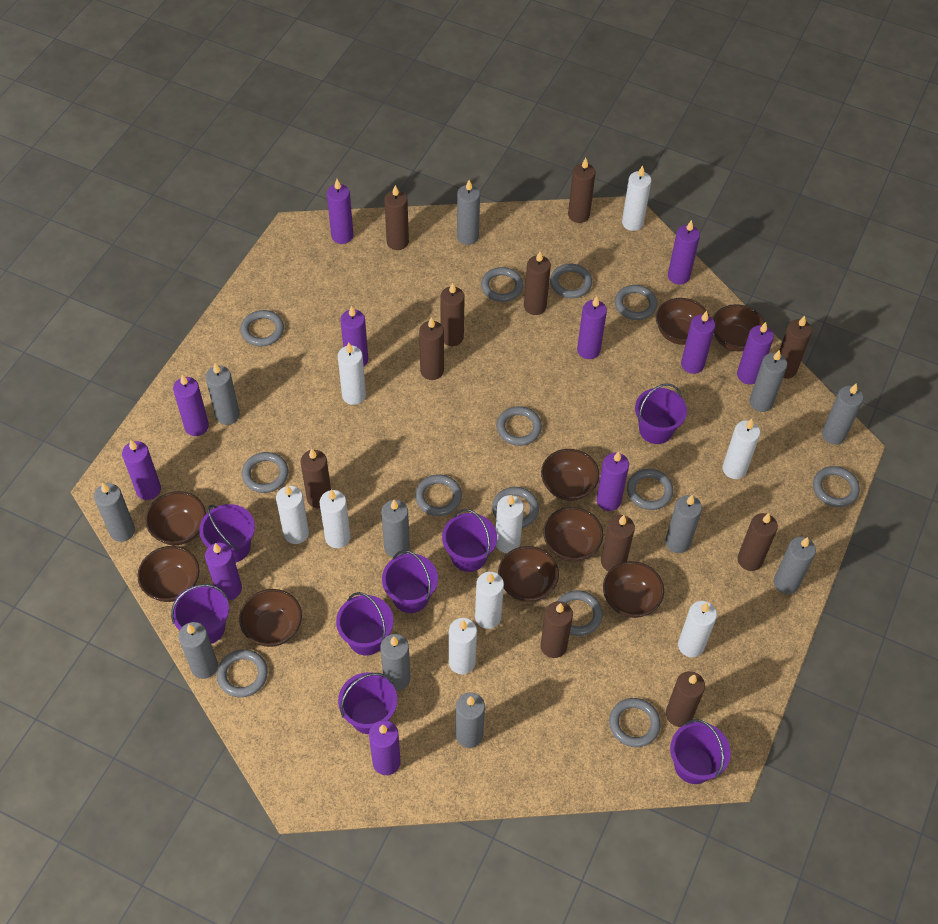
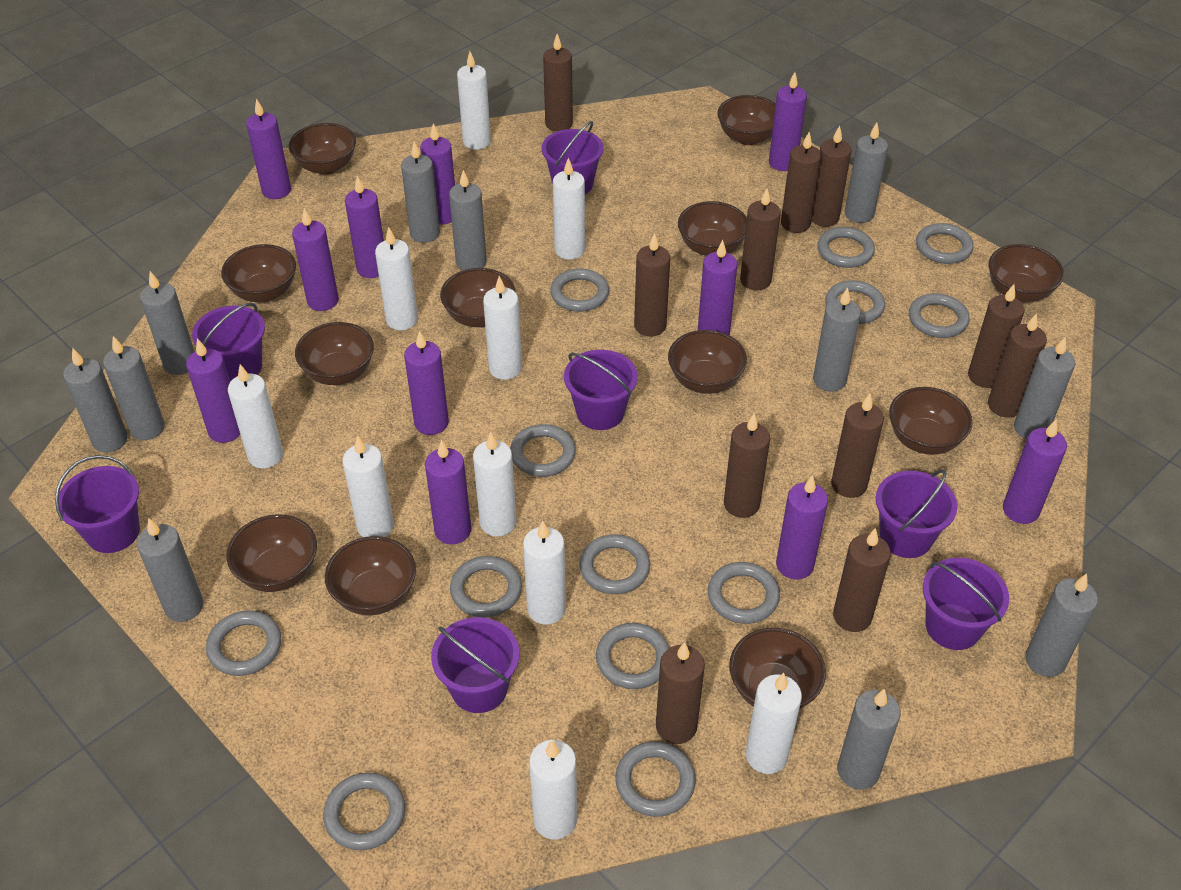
brown bowl: 9 -> 12
purple bucket: 8 -> 7
white candle: 9 -> 10

